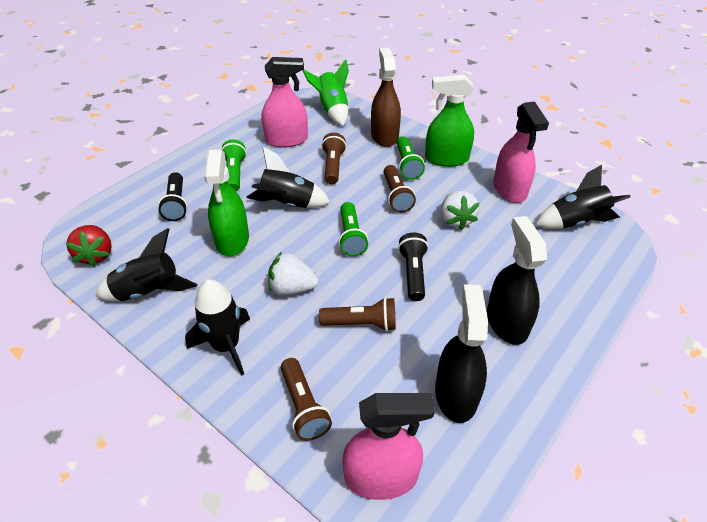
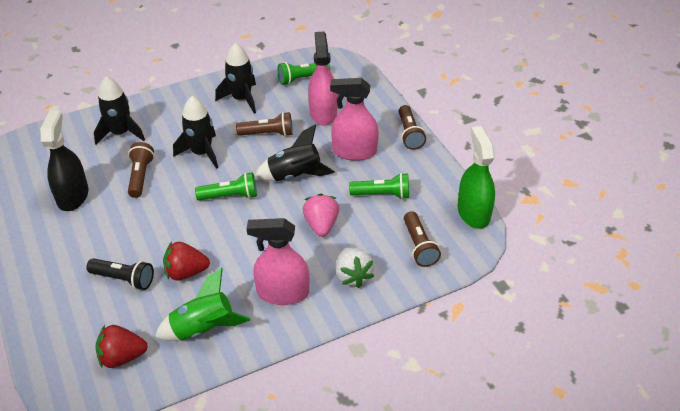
black flashlight: 2 -> 1
black spray bottle: 2 -> 1
brown spray bottle: 1 -> 0
green spray bottle: 2 -> 1
pink strawberry: 0 -> 1
red strawberry: 1 -> 2
white strawberry: 2 -> 1

